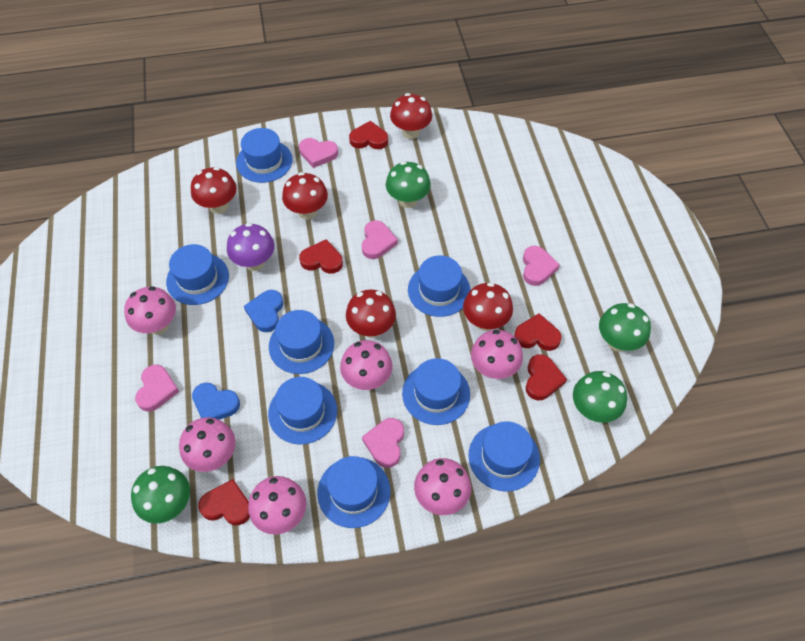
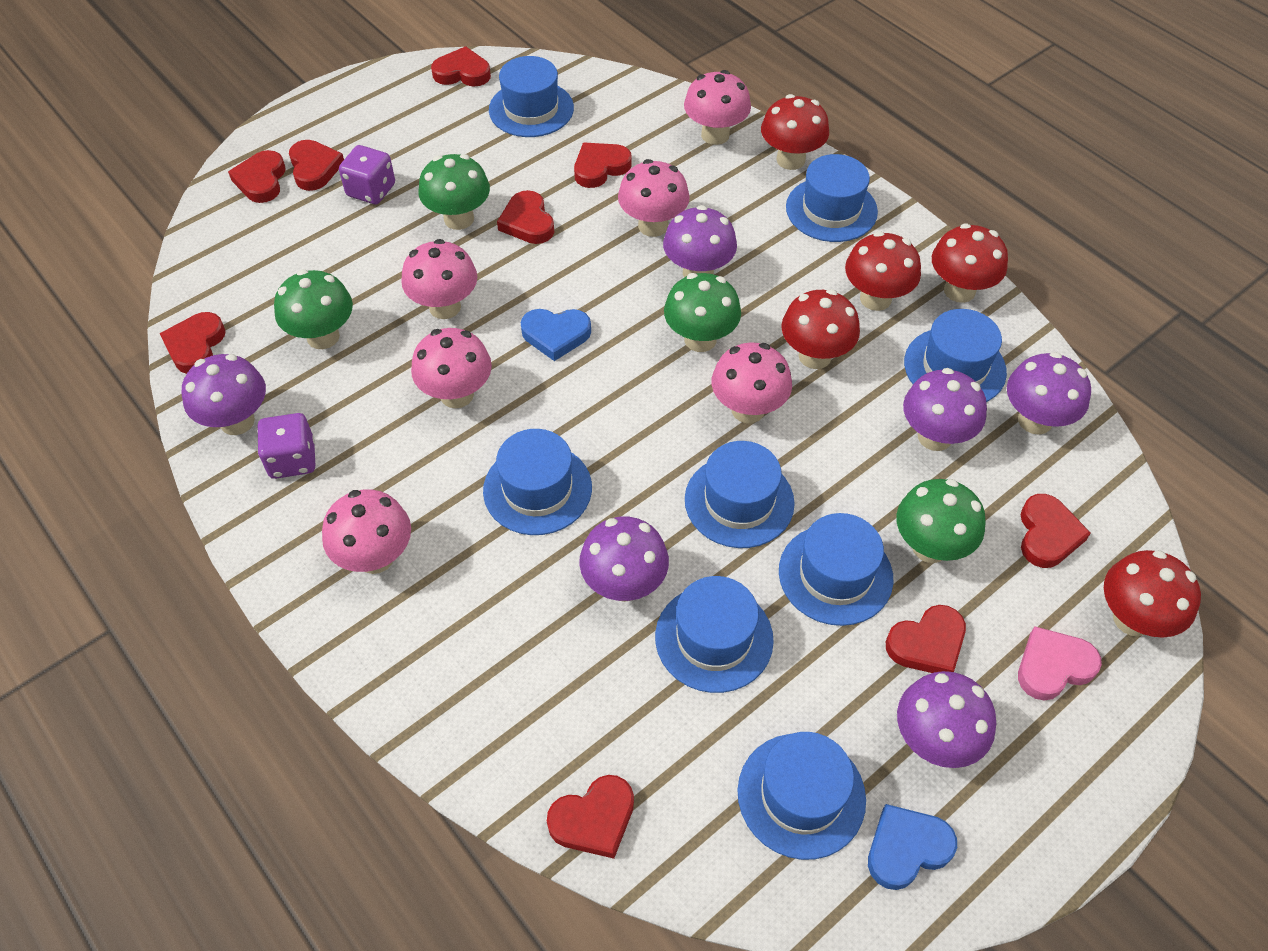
pink heart: 5 -> 1
purple dice: 0 -> 2
purple mushroom: 1 -> 6
red heart: 5 -> 9

